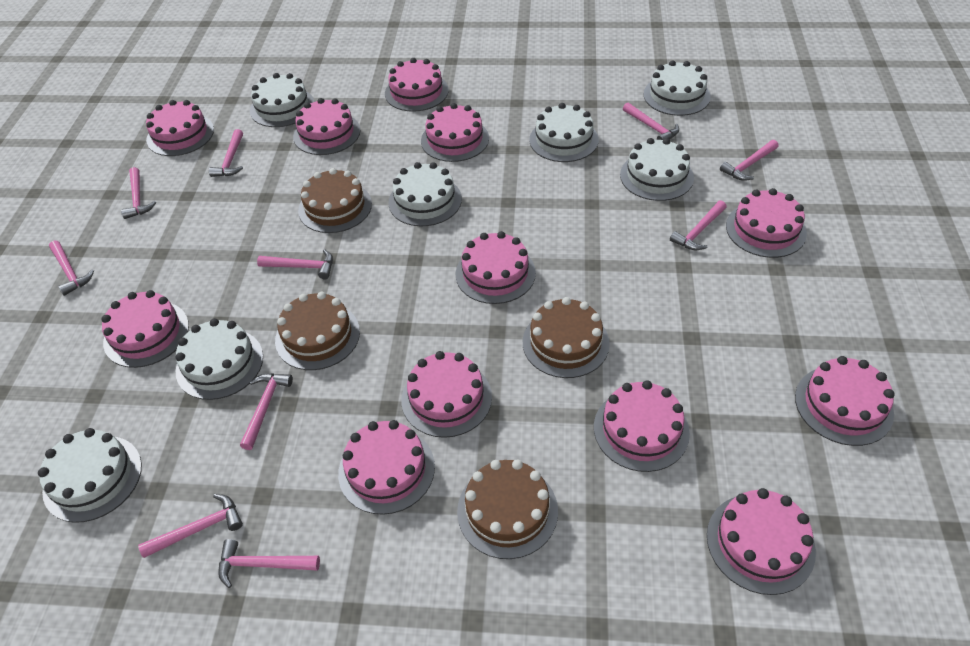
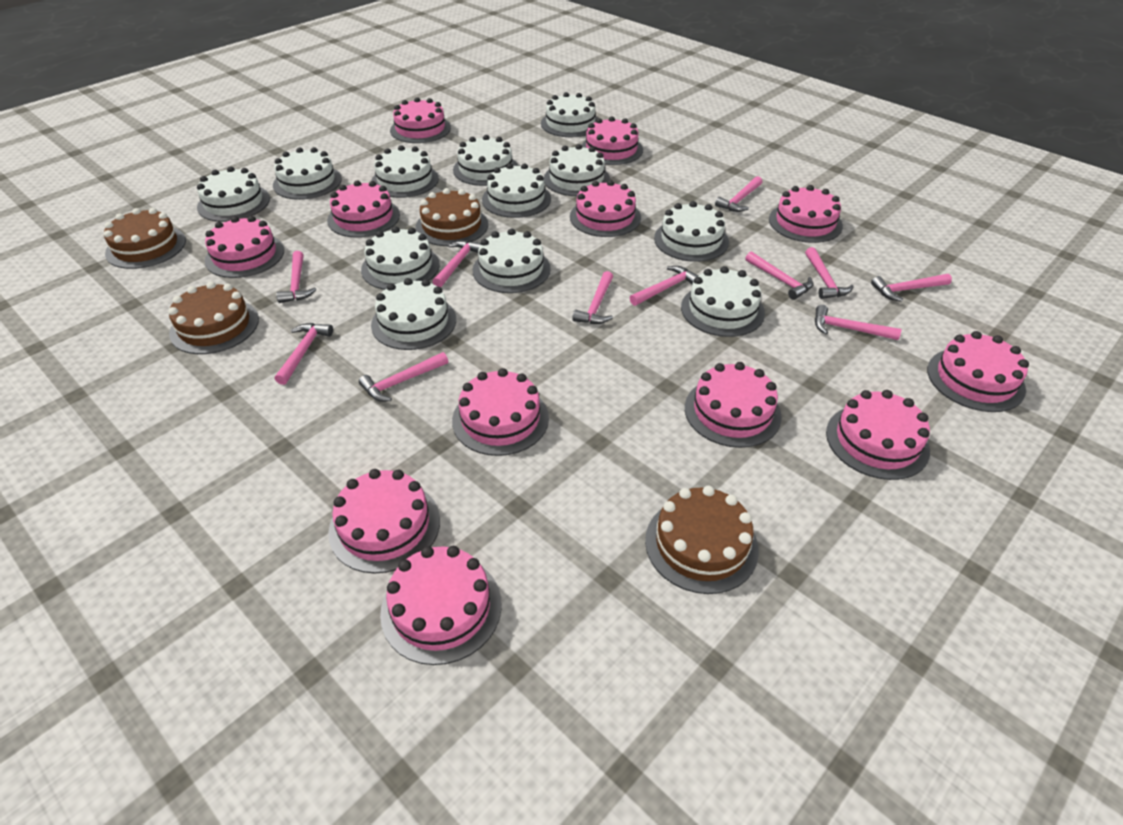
pink hammer: 10 -> 11
white cake: 7 -> 12

